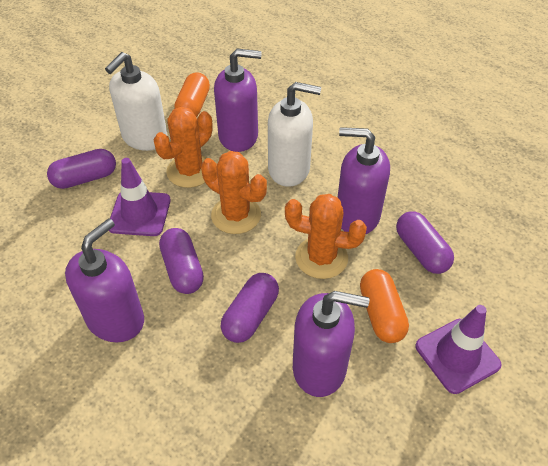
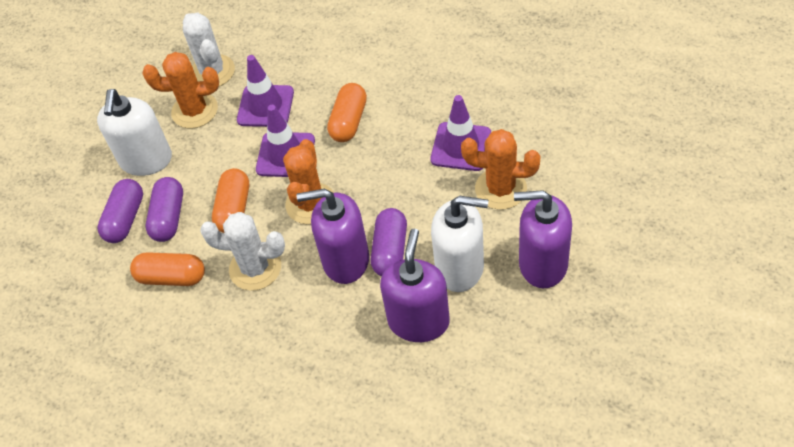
orange capsule: 2 -> 3
purple capsule: 4 -> 3
purple soap dispenser: 4 -> 3
purple traffic cone: 2 -> 3
white cactus: 0 -> 2

